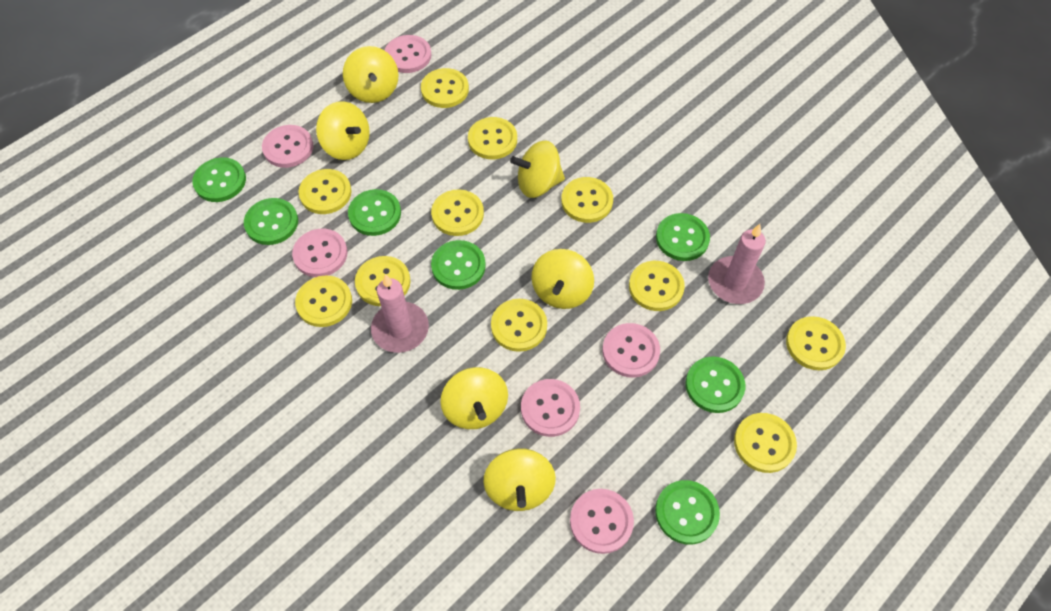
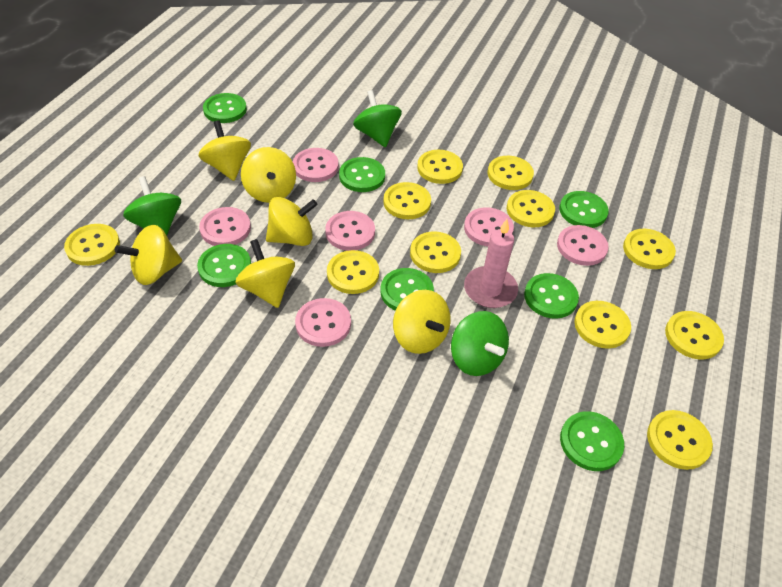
green spinning top: 0 -> 3
pink candle: 2 -> 1

